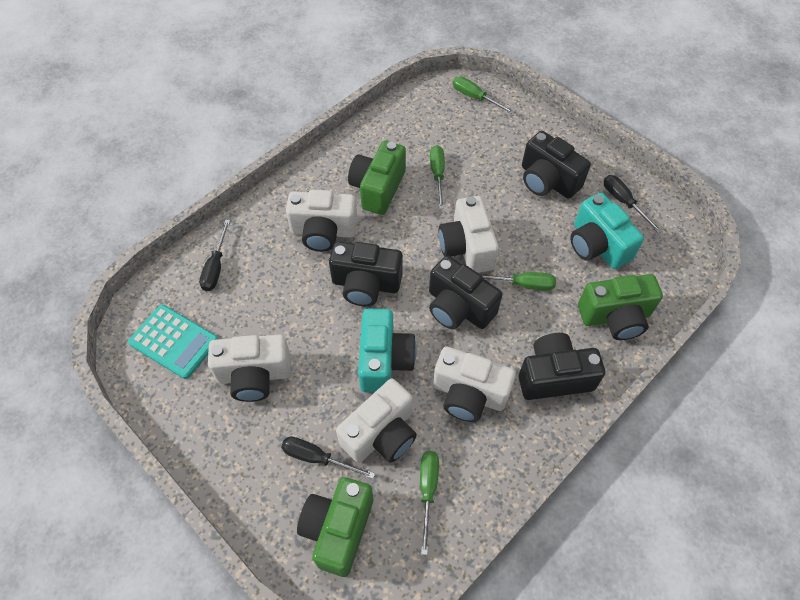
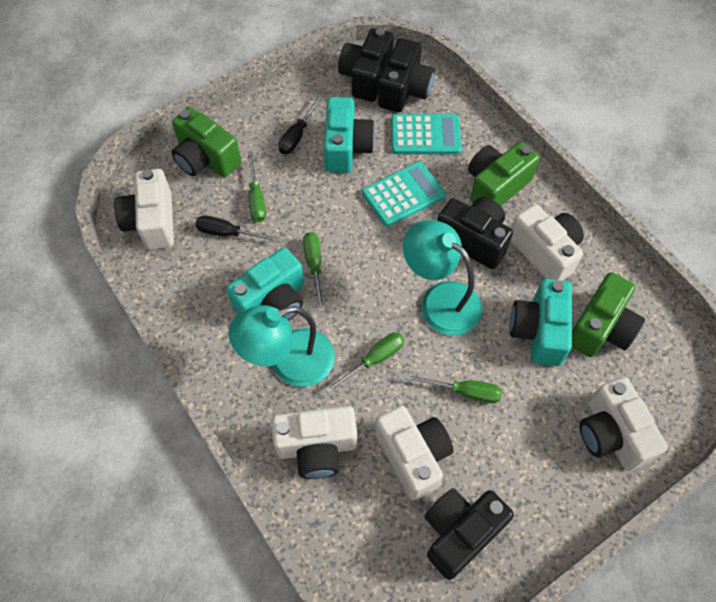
black screwdriver: 3 -> 2
turquoise calculator: 1 -> 2
turquoise camera: 2 -> 3
turquoise lamp: 0 -> 2

